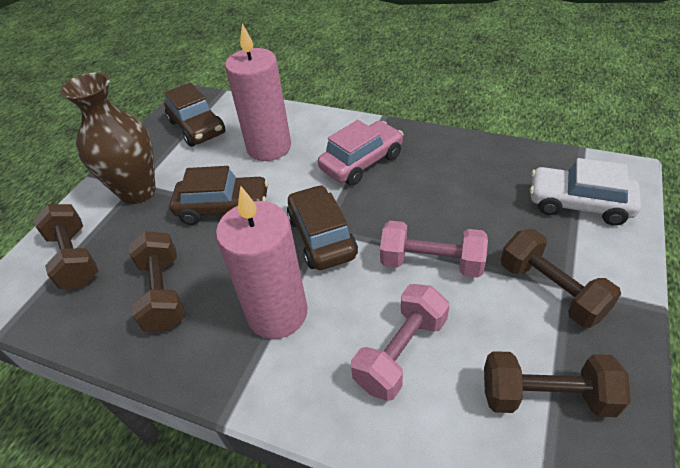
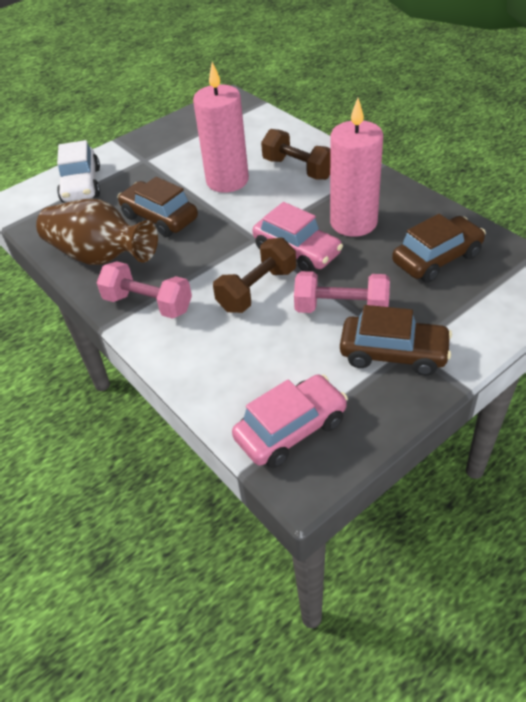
brown dumbbell: 4 -> 2
pink car: 1 -> 2

